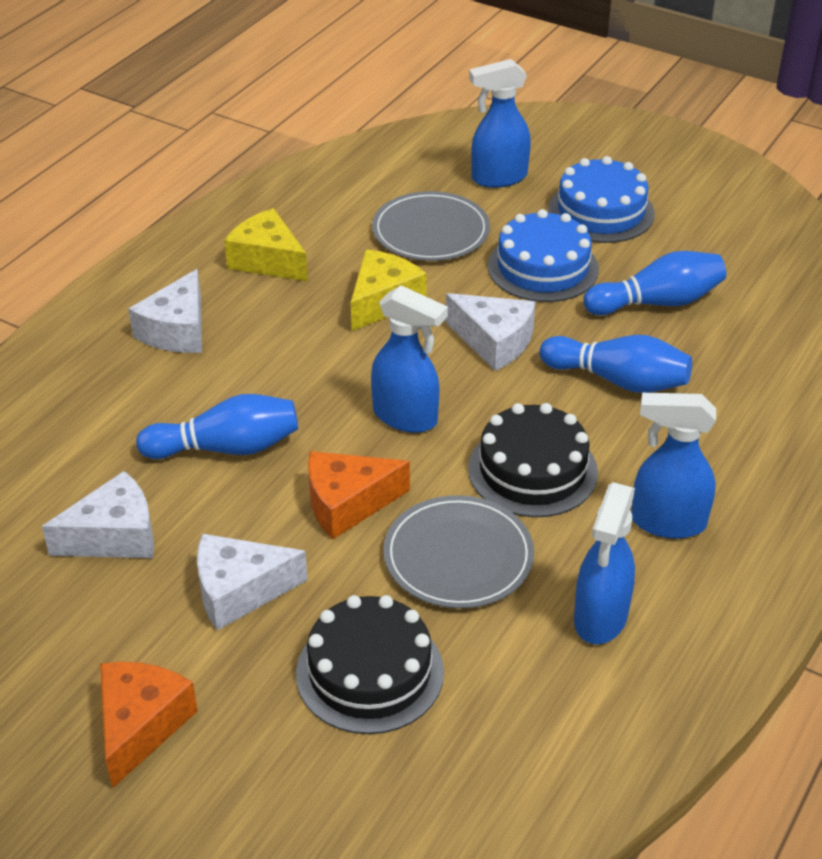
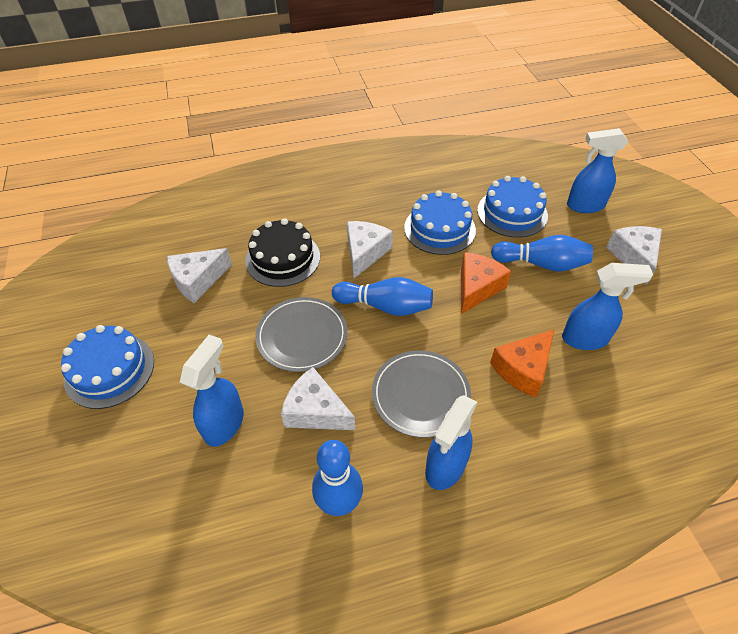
black cake: 2 -> 1
blue cake: 2 -> 3
yellow cheese: 2 -> 0

